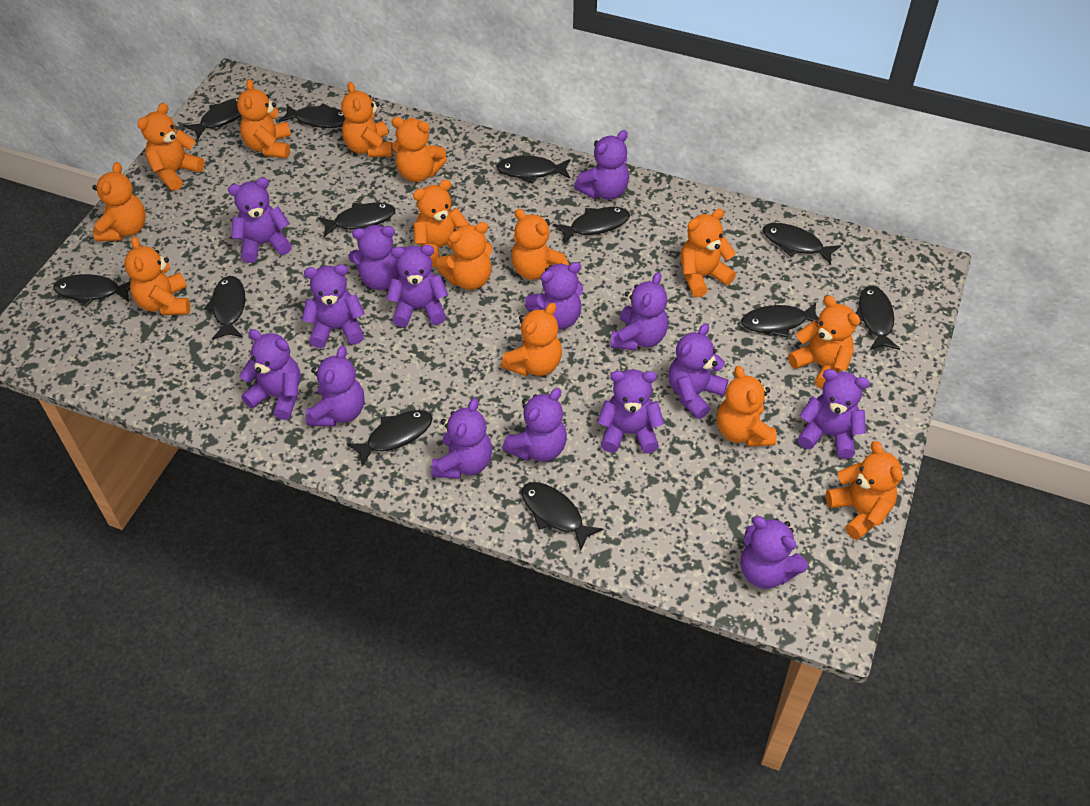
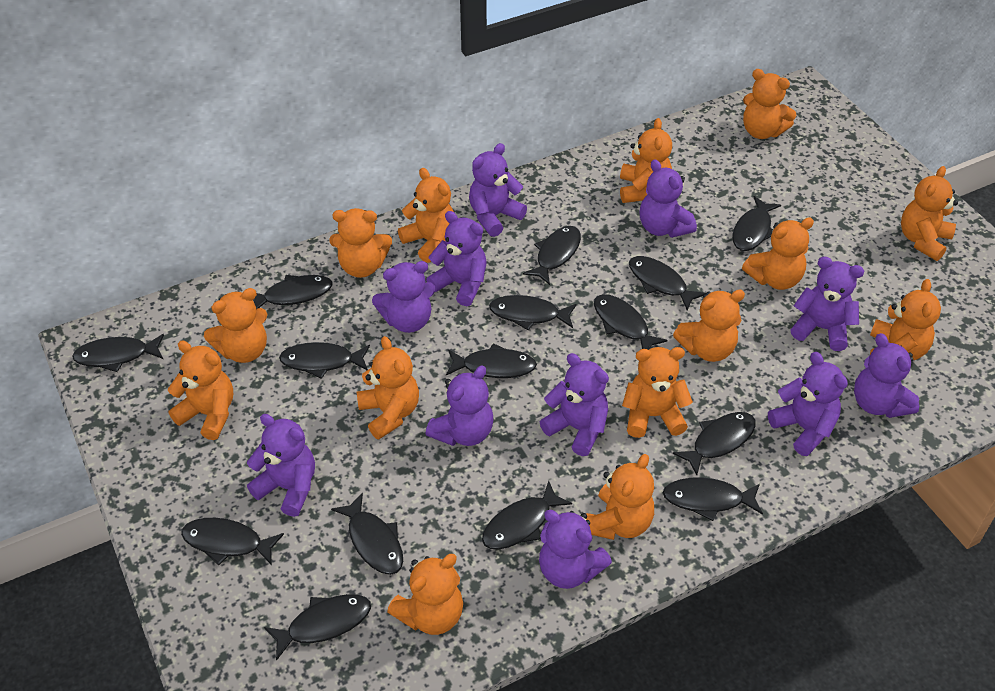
black fish: 12 -> 15
purple teddy bear: 15 -> 11

